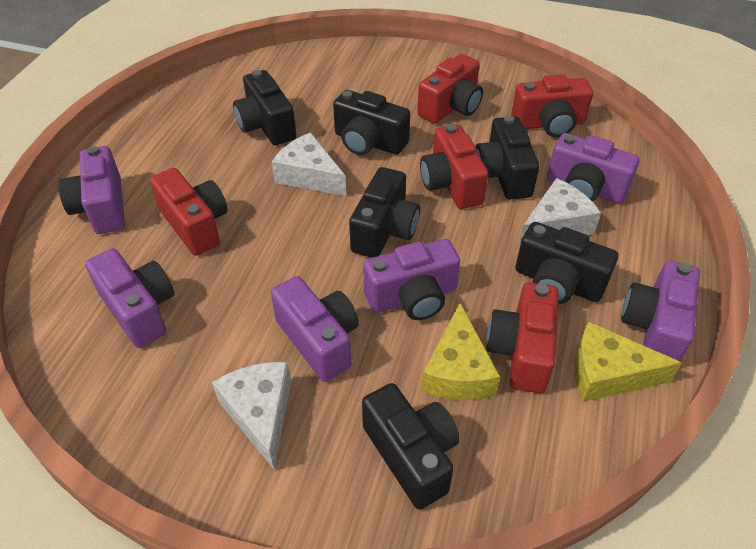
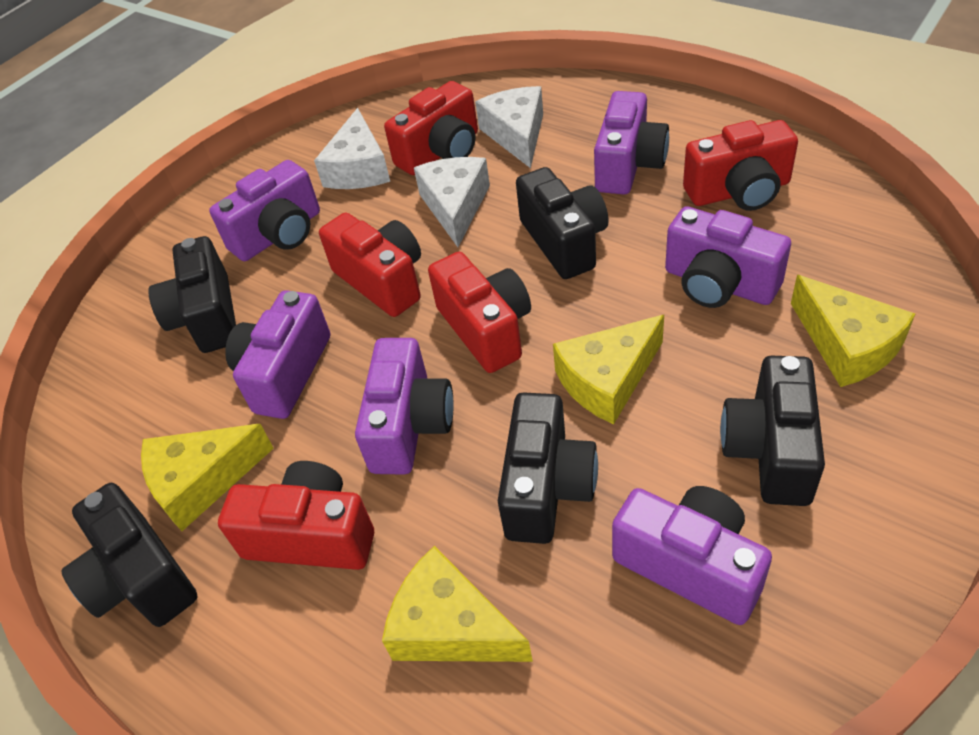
black camera: 6 -> 5
yellow cheese: 2 -> 4

